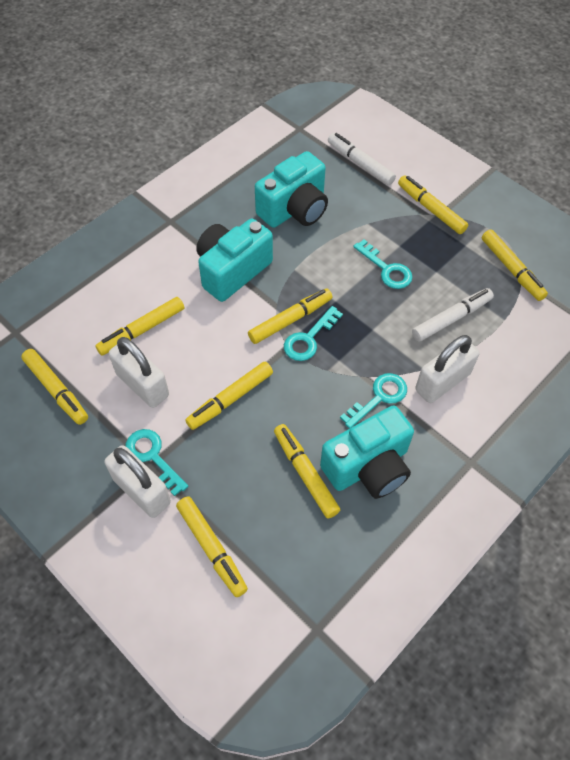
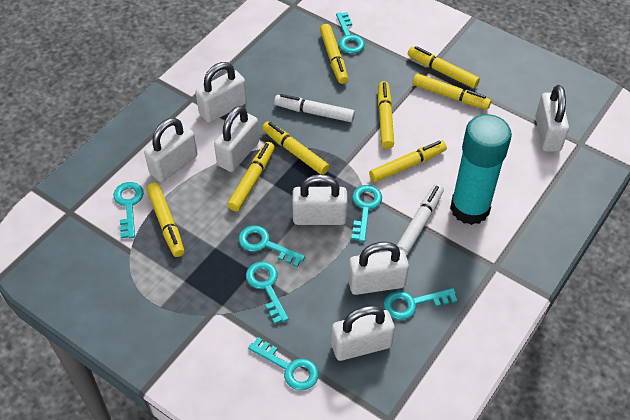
turquoise camera: 3 -> 0
turquoise glue stick: 0 -> 1
turquoise key: 4 -> 7
white padlock: 3 -> 7

